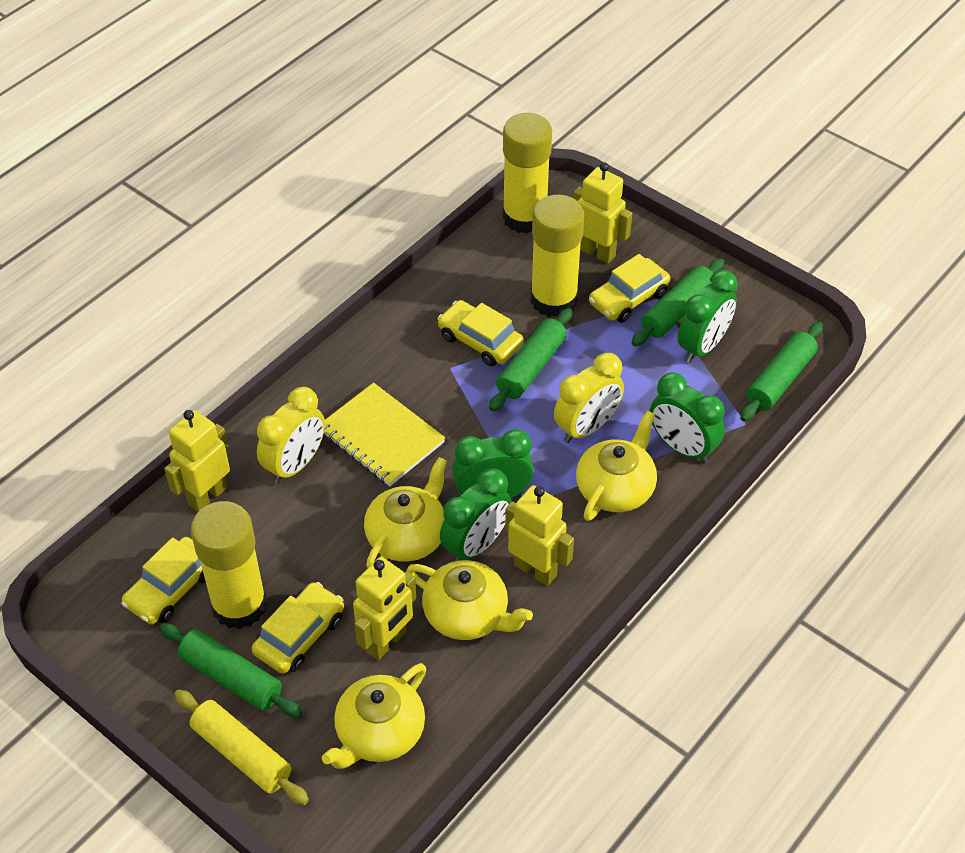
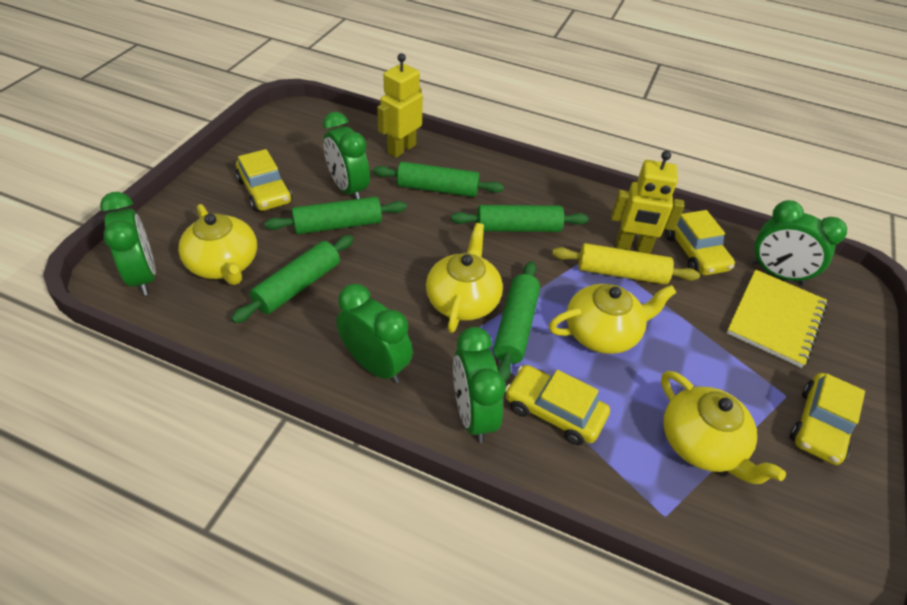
green clock: 4 -> 5
green rolling pin: 4 -> 5
yellow clock: 2 -> 0
yellow glue stick: 3 -> 0
yellow robot: 4 -> 2

